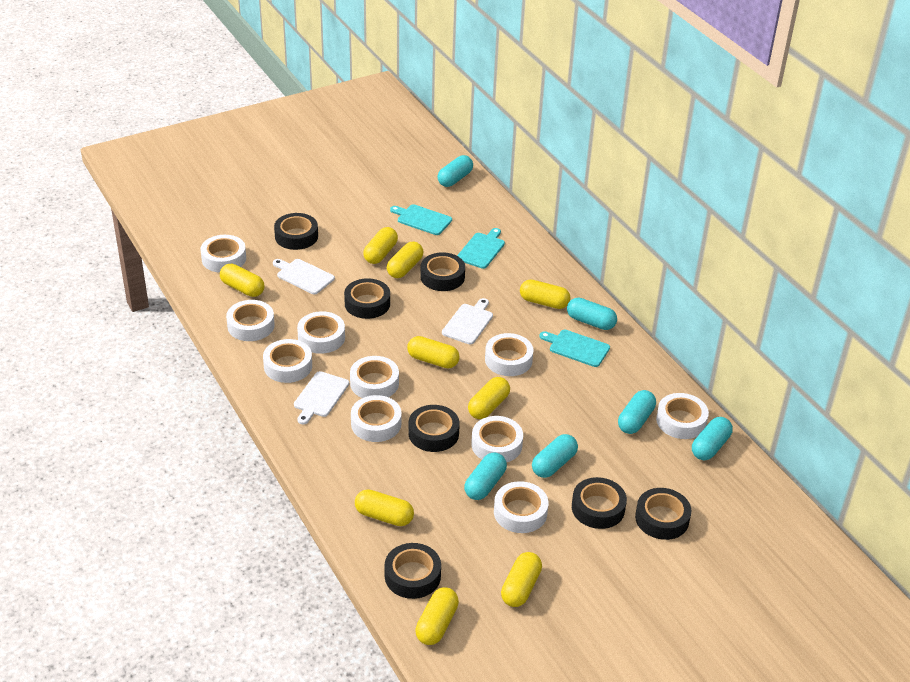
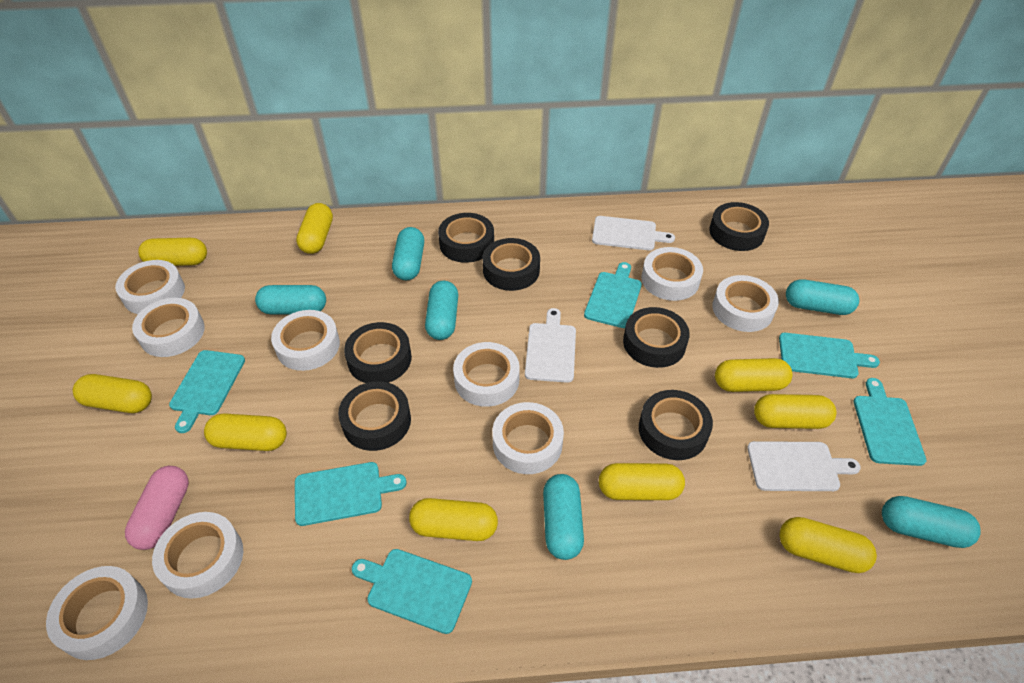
pink capsule: 0 -> 1
turquoise cutting board: 3 -> 6
white tape: 10 -> 9

